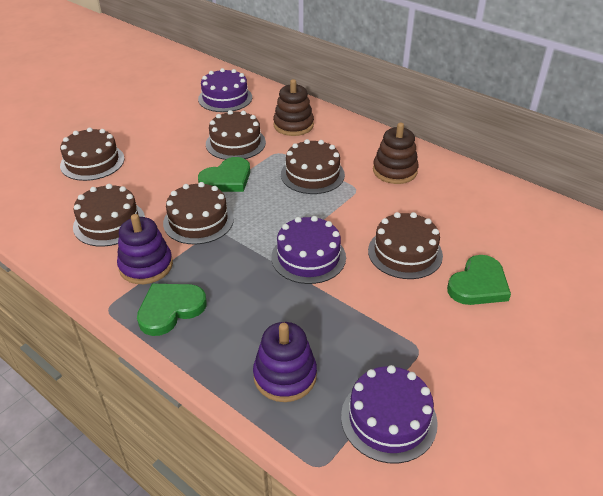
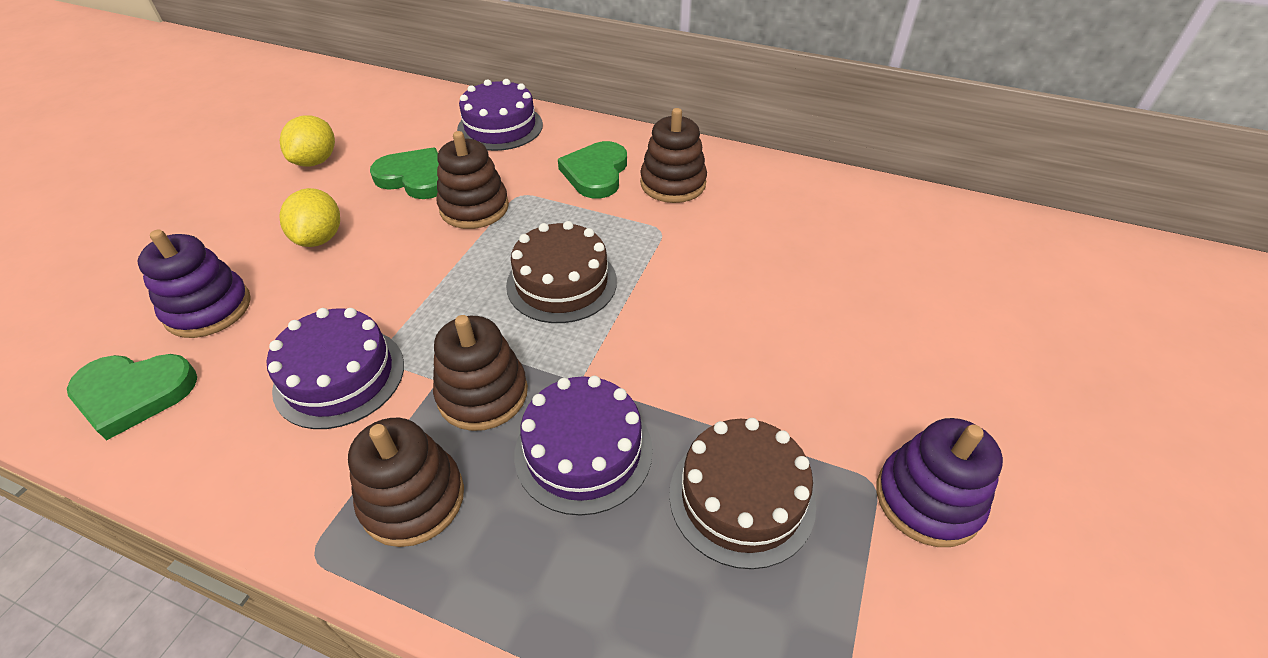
brown cake: 6 -> 2
brown stacking toy: 2 -> 4
yellow lemon: 0 -> 2

